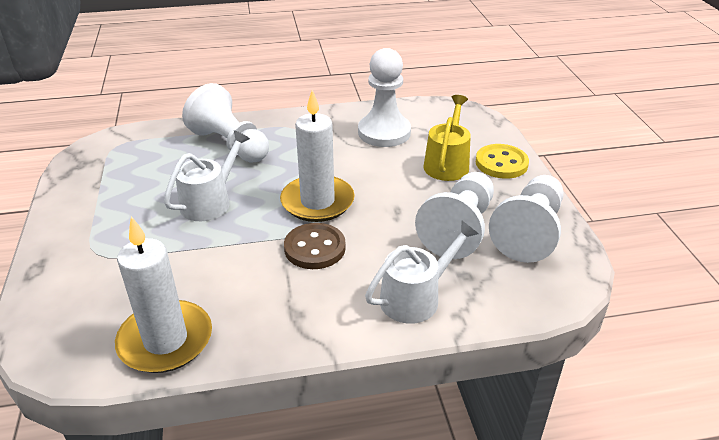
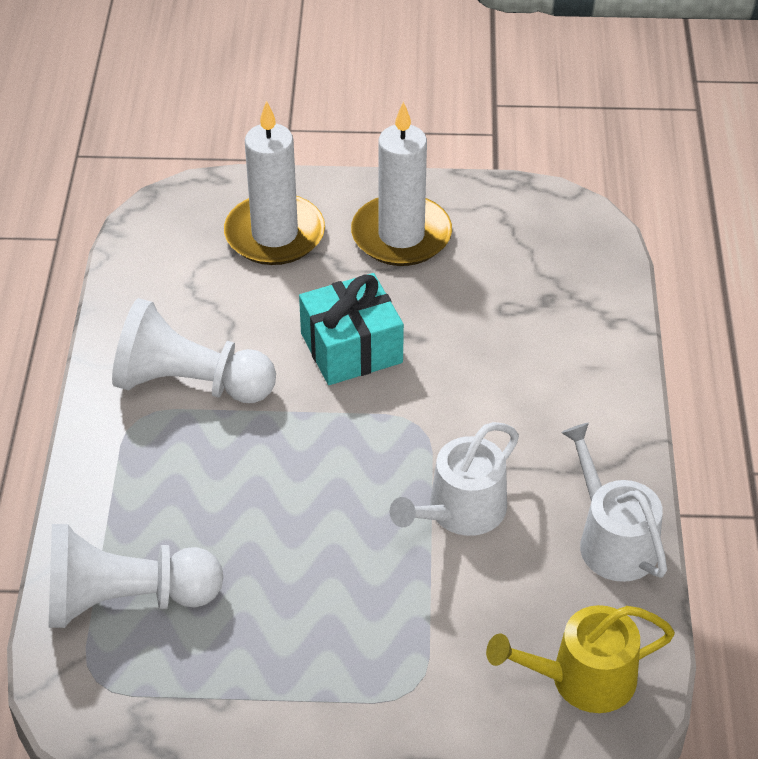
brown button: 1 -> 0
turquoise gift: 0 -> 1
white pawn: 4 -> 2
yellow button: 1 -> 0

